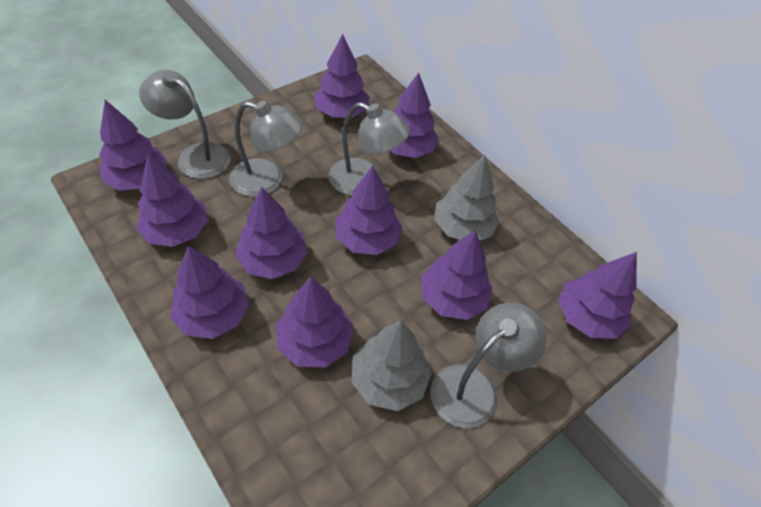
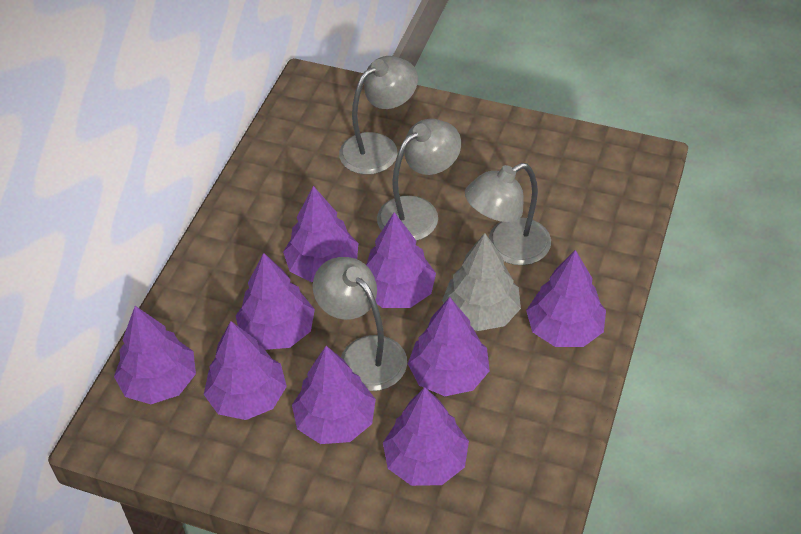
grey tree: 2 -> 1
purple tree: 10 -> 9

